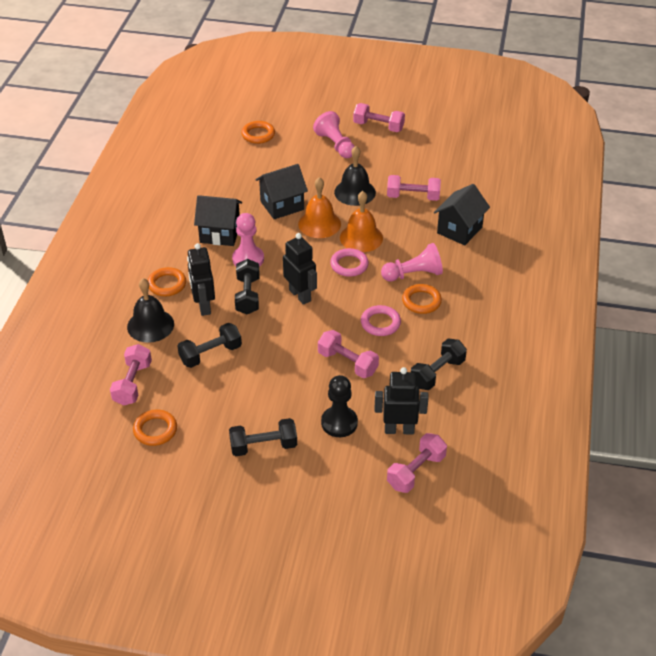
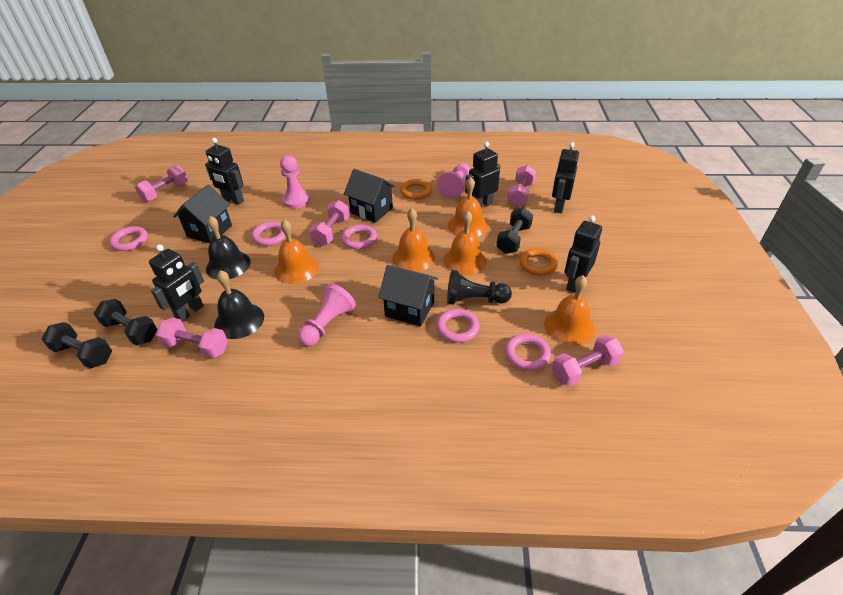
black dumbbell: 4 -> 3
black robot: 3 -> 5
orange bell: 2 -> 5
orange ring: 4 -> 2
pink ring: 2 -> 5

